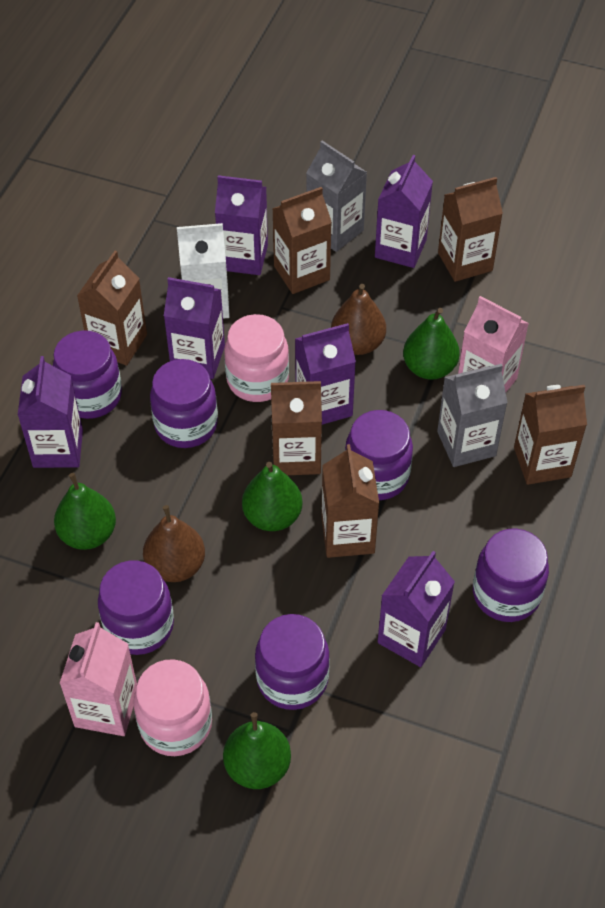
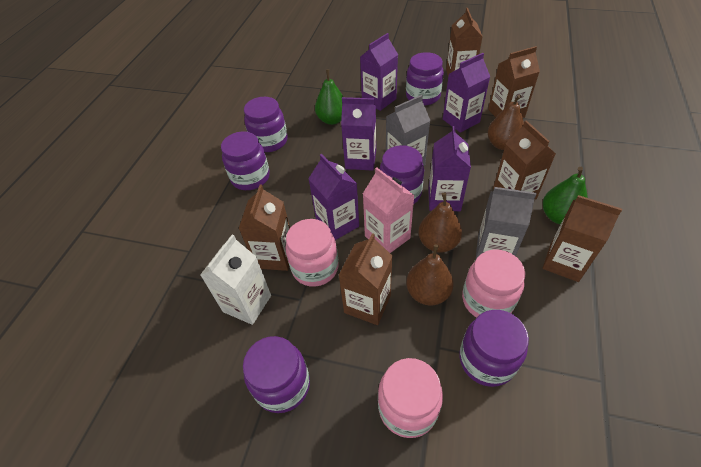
brown pear: 2 -> 3
green pear: 4 -> 2
pink carton: 2 -> 1
pink jar: 2 -> 3
purple carton: 6 -> 5

